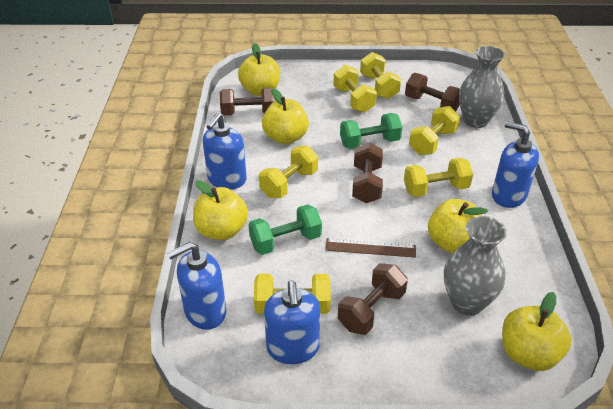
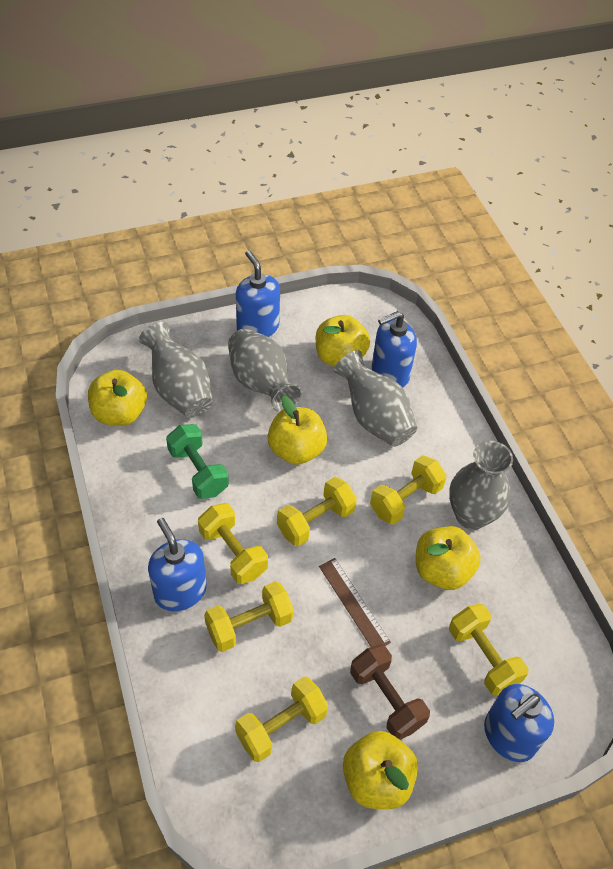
brown dumbbell: 4 -> 1
green dumbbell: 2 -> 1
grey vase: 2 -> 4

